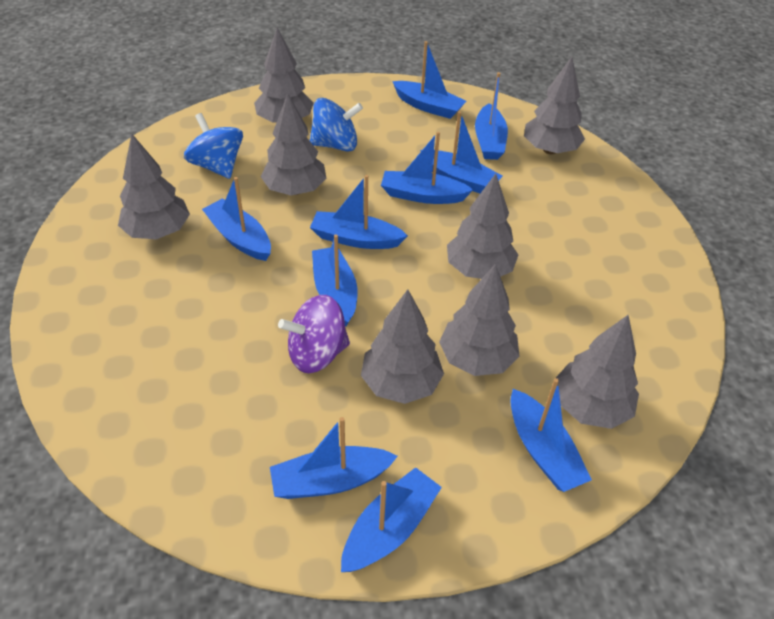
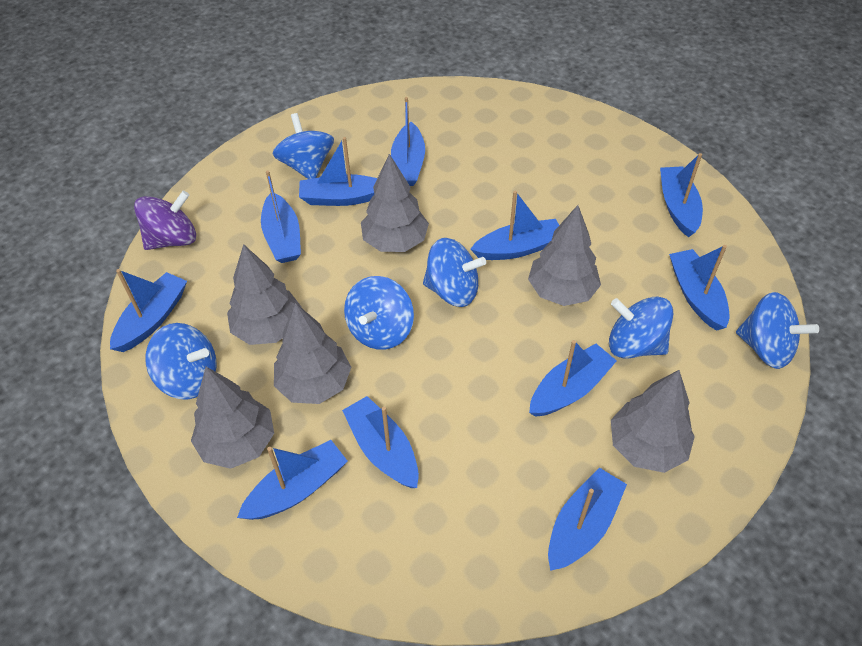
blue boat: 10 -> 11
blue spinning top: 2 -> 6
grey tree: 8 -> 6

